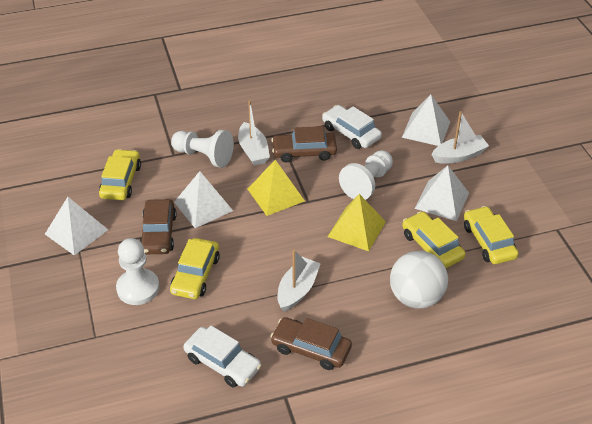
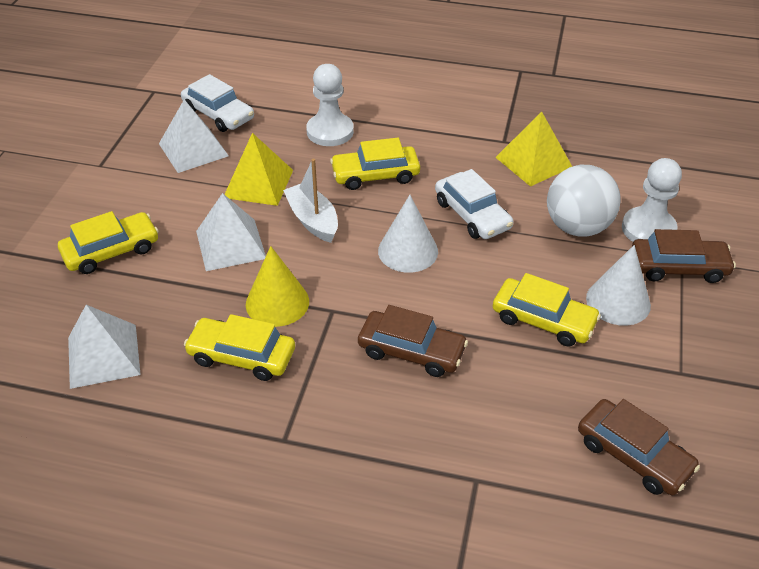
white boat: 3 -> 1
white cone: 0 -> 2
white pawn: 3 -> 2
white pyramid: 4 -> 3
yellow cone: 0 -> 1

